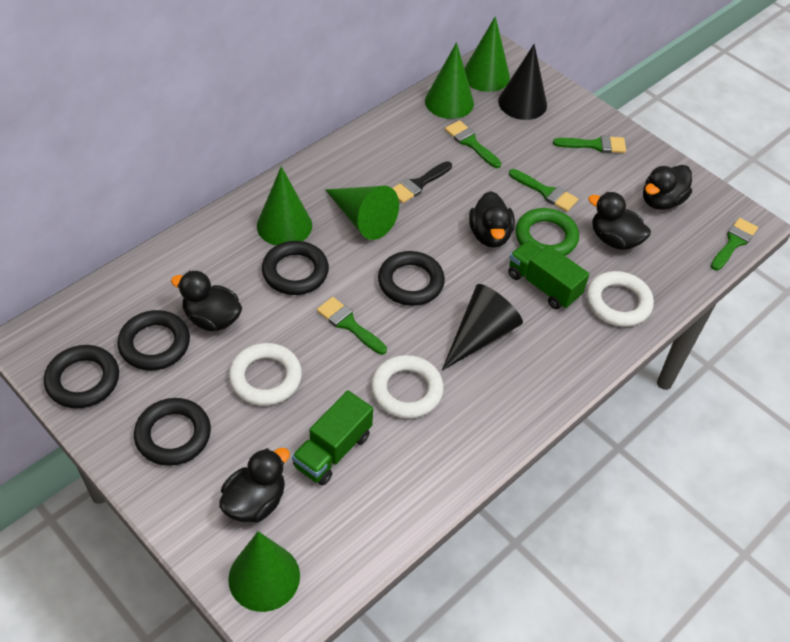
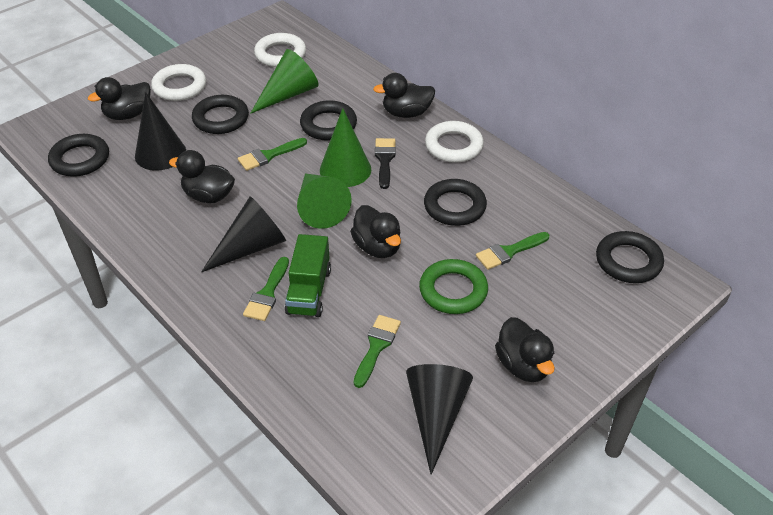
black cone: 2 -> 3
green brush: 5 -> 4
green cone: 5 -> 3
green truck: 2 -> 1

